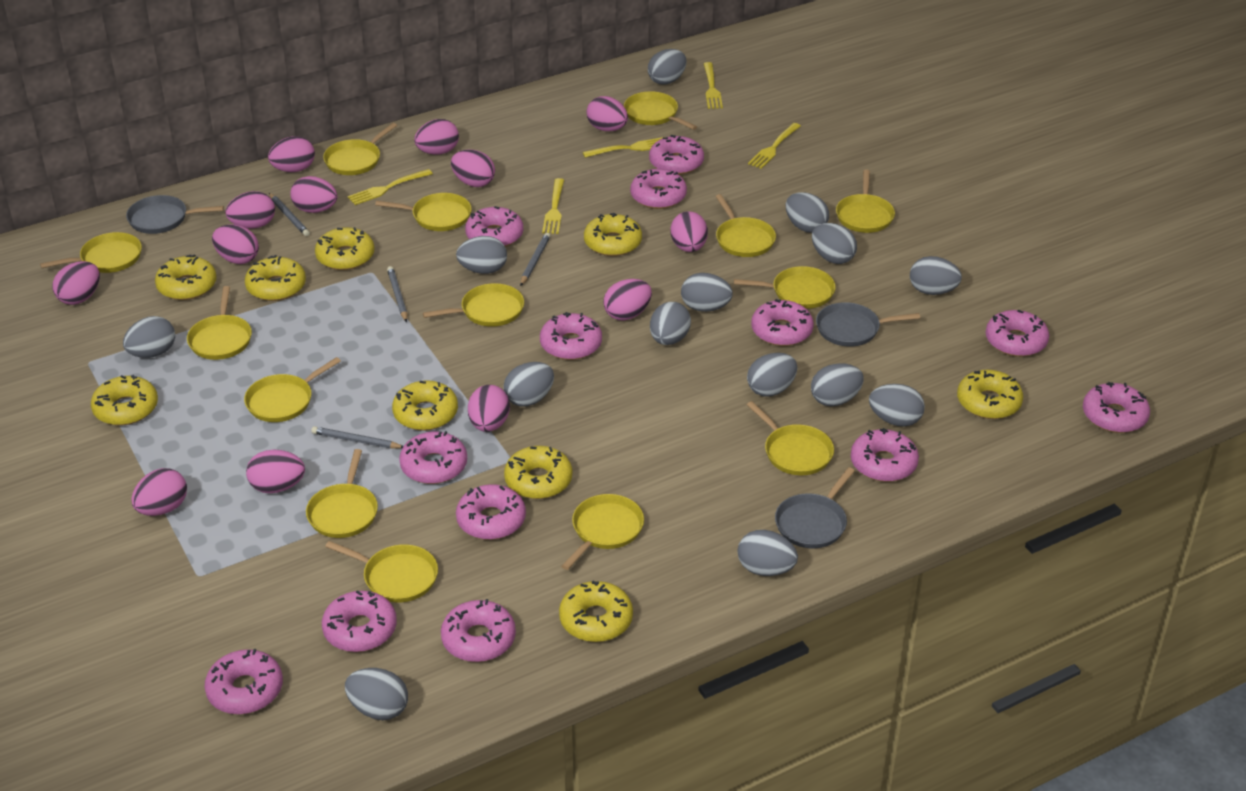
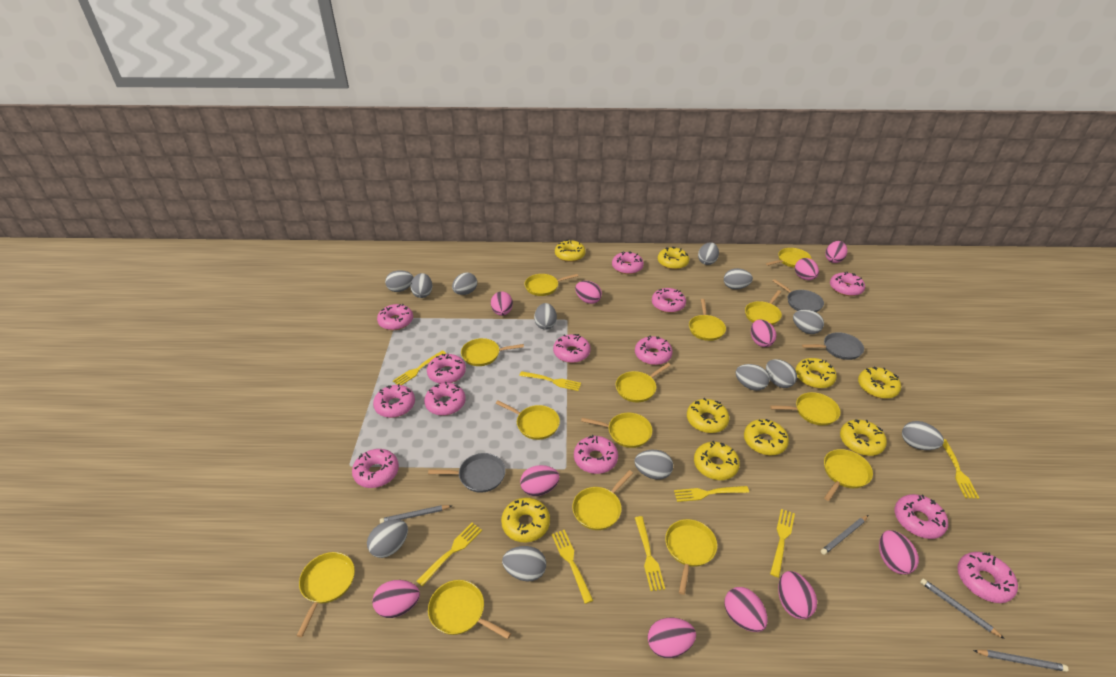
grey egg: 14 -> 13
pink egg: 13 -> 11
yellow fork: 5 -> 8

